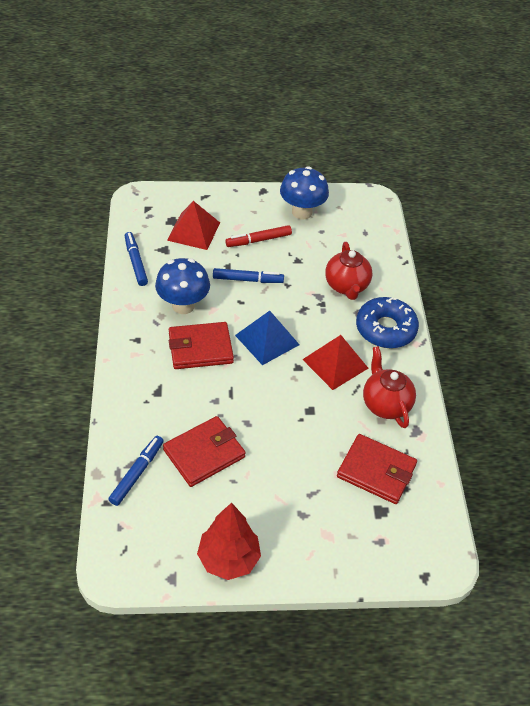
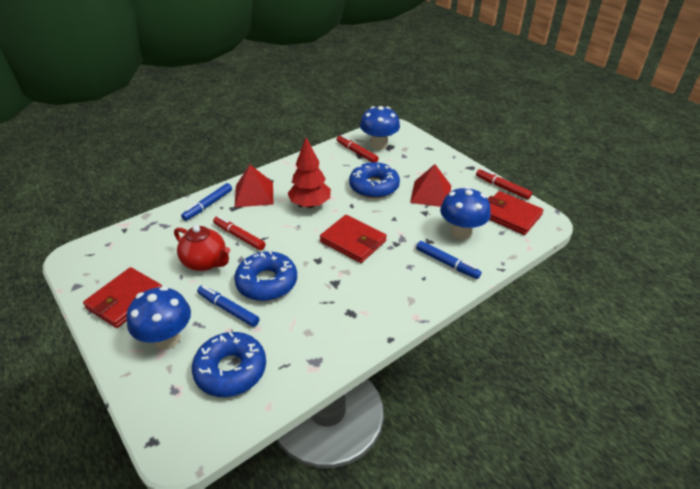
blue donut: 1 -> 3
blue mushroom: 2 -> 3
blue pyramid: 1 -> 0
red marker: 1 -> 3
red teapot: 2 -> 1

